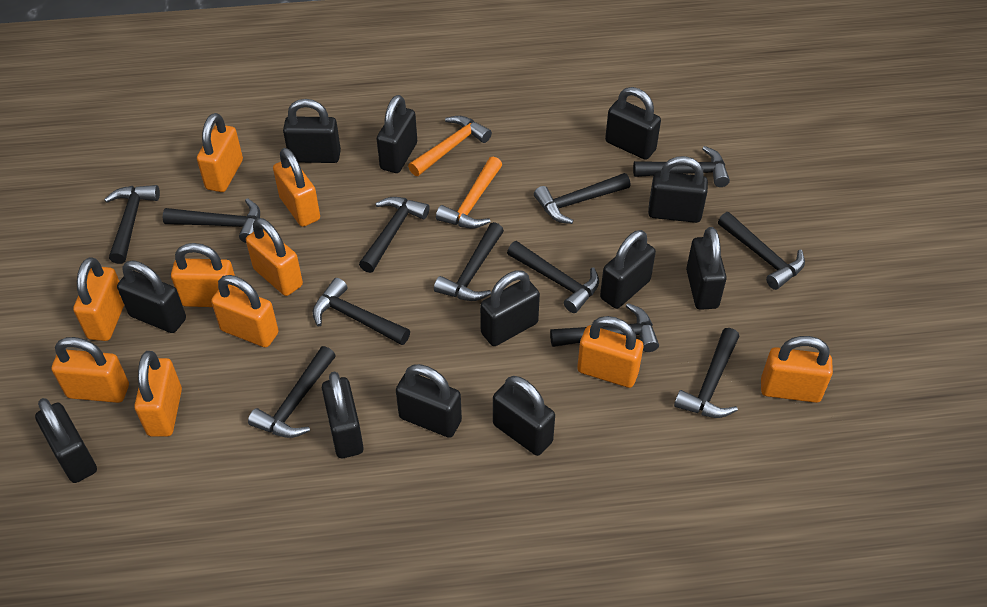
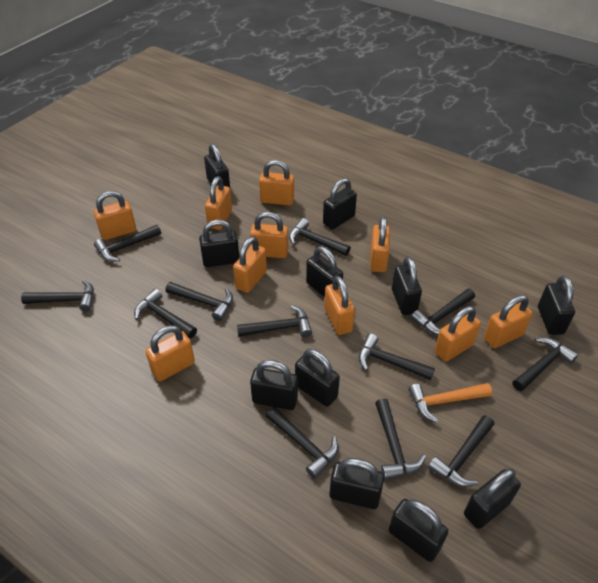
black padlock: 12 -> 11
orange hammer: 2 -> 1

